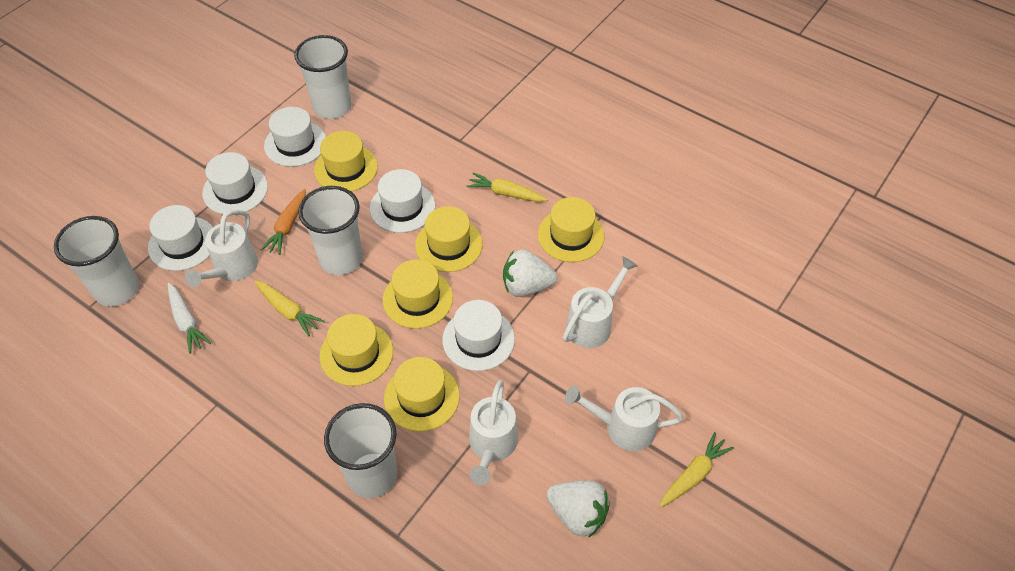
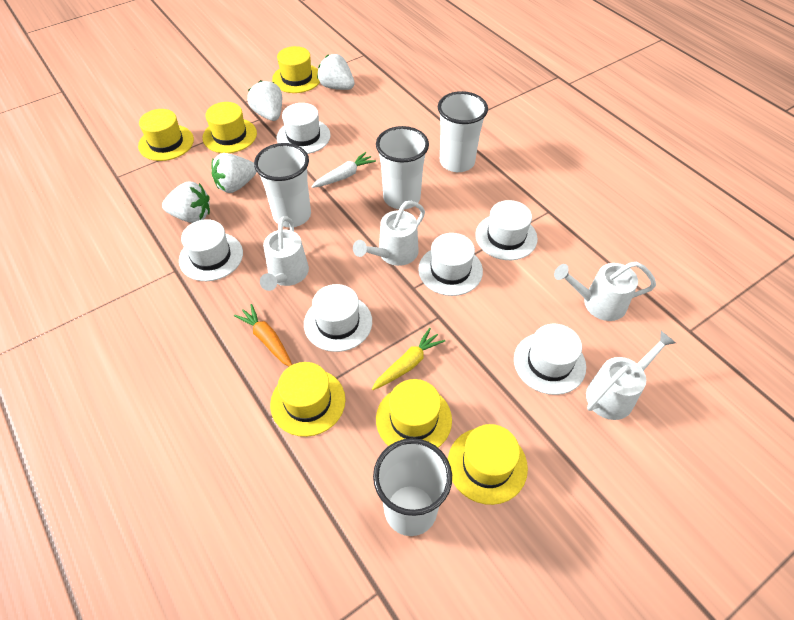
white hat: 5 -> 6
white strawberry: 2 -> 4
yellow carrot: 3 -> 1

